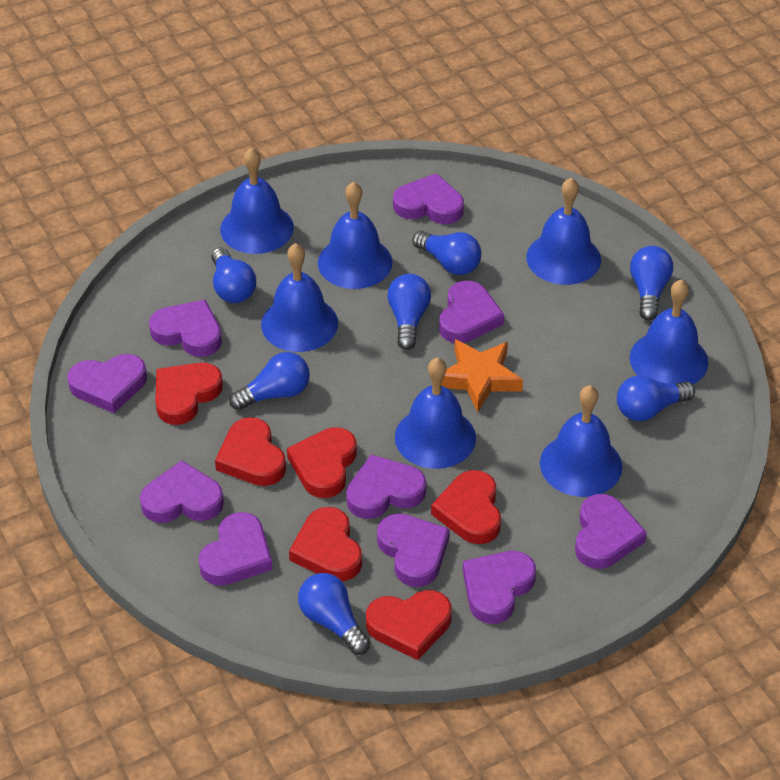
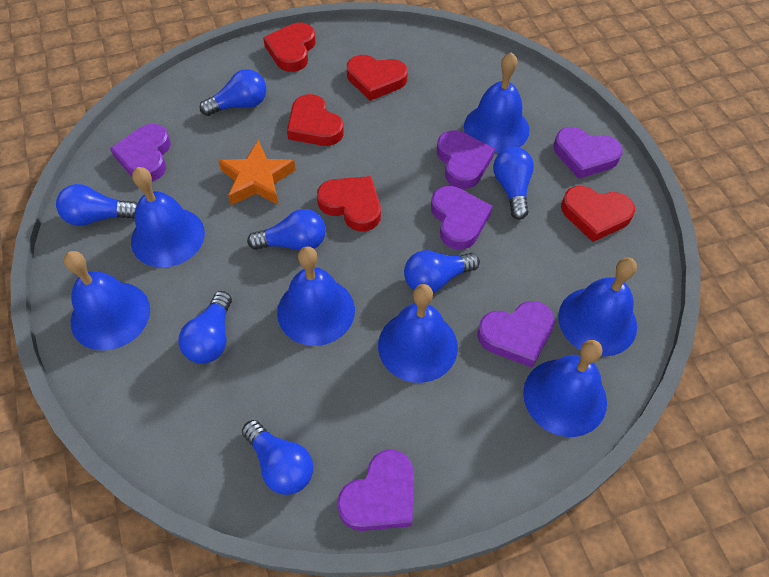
purple heart: 10 -> 6
red heart: 6 -> 5

